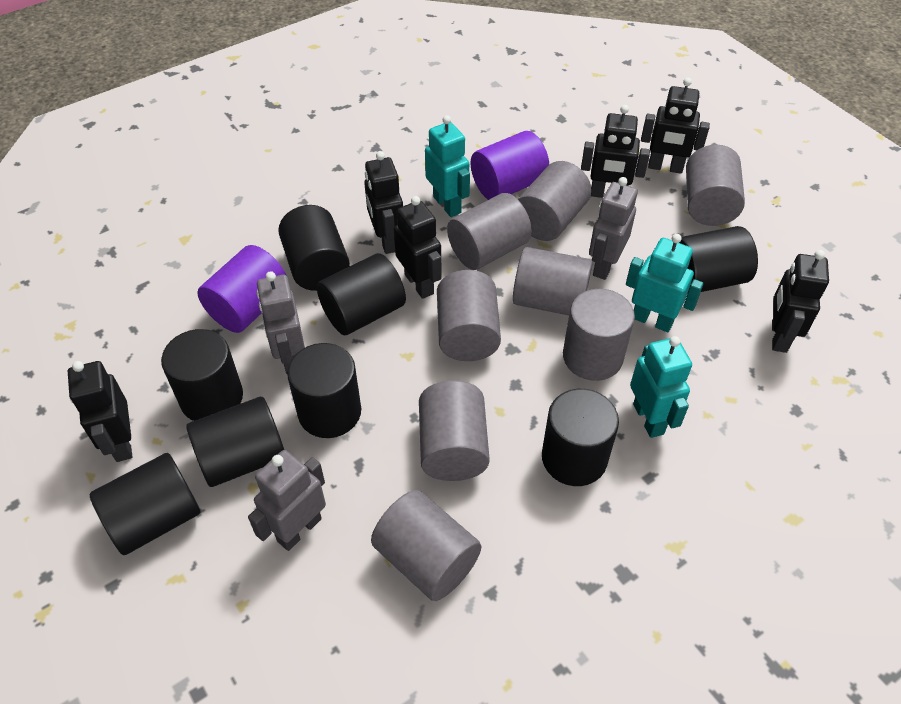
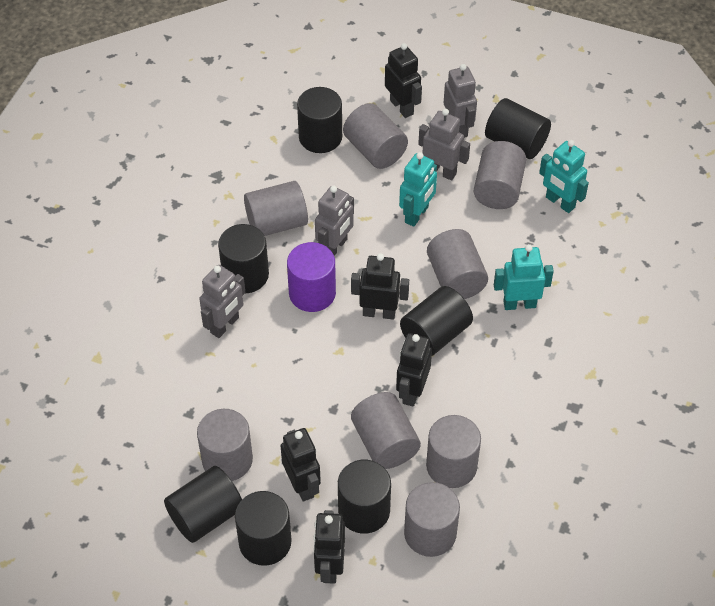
black cylinder: 8 -> 7
black robot: 6 -> 5
grey robot: 3 -> 4
purple cylinder: 2 -> 1

